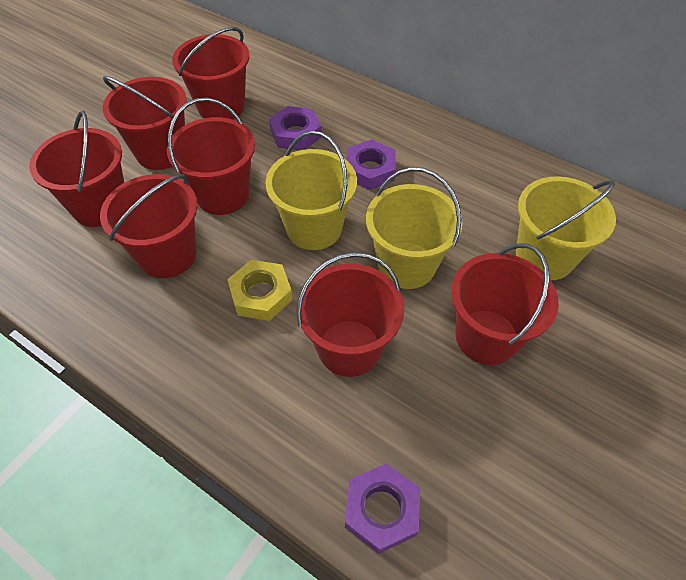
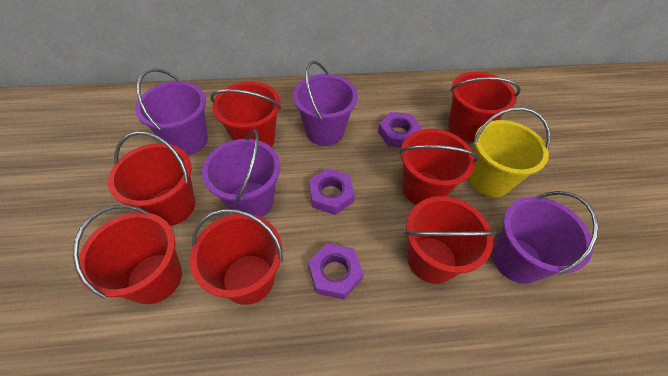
purple bucket: 0 -> 4
yellow bucket: 3 -> 1
yellow nut: 1 -> 0

